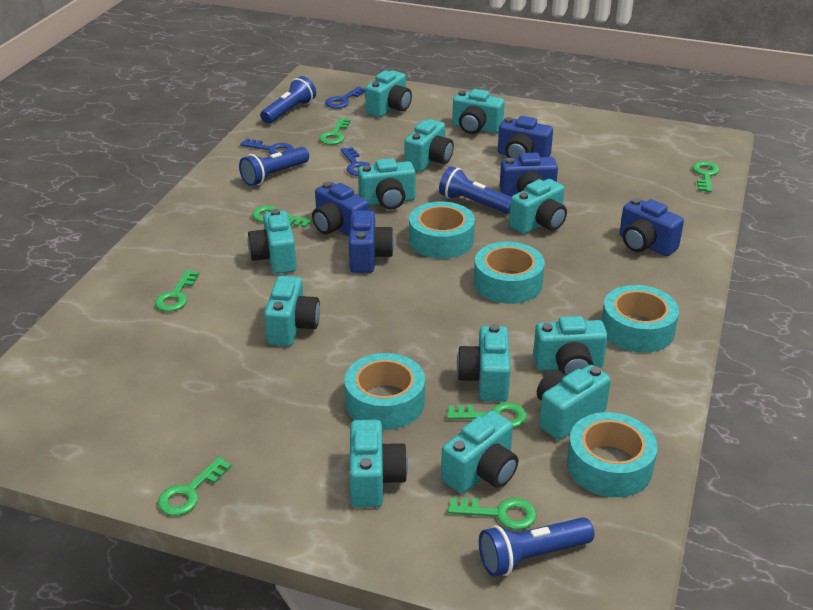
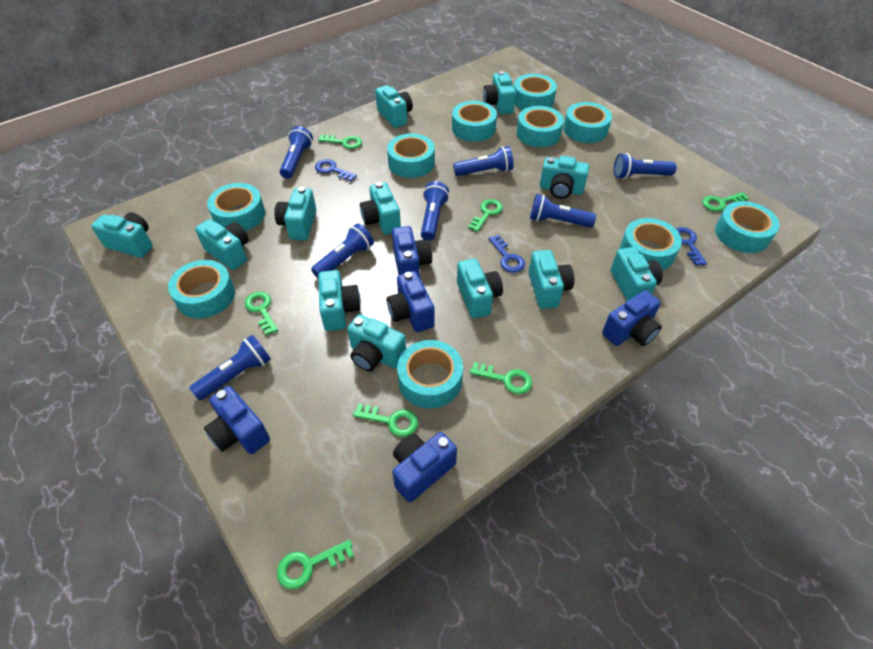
blue flashlight: 4 -> 7
turquoise tape: 5 -> 10

